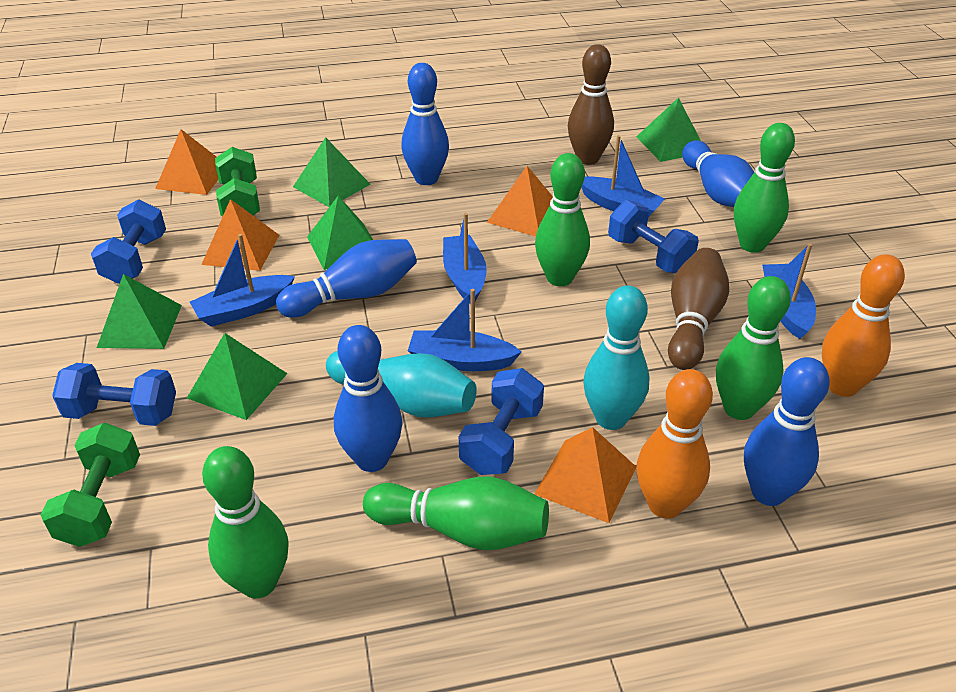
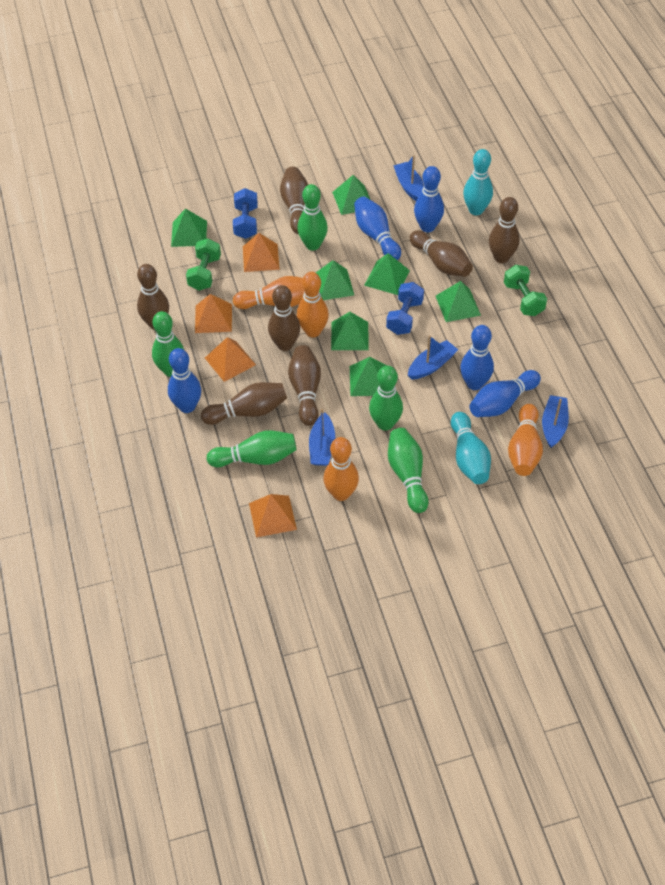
blue boat: 5 -> 4
blue dumbbell: 4 -> 2
brown bowling pin: 2 -> 7
green pyramid: 5 -> 7
orange bowling pin: 2 -> 4

